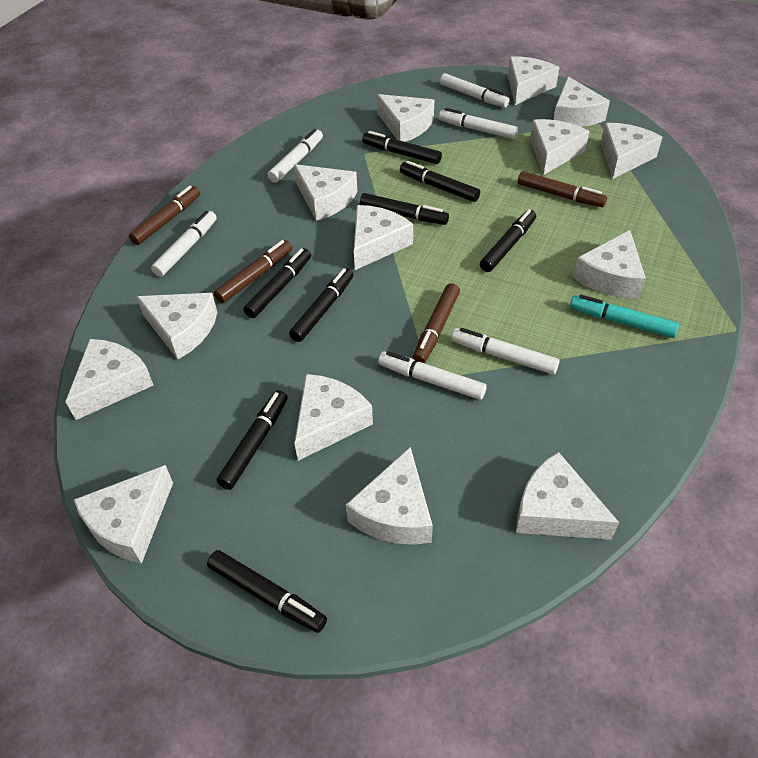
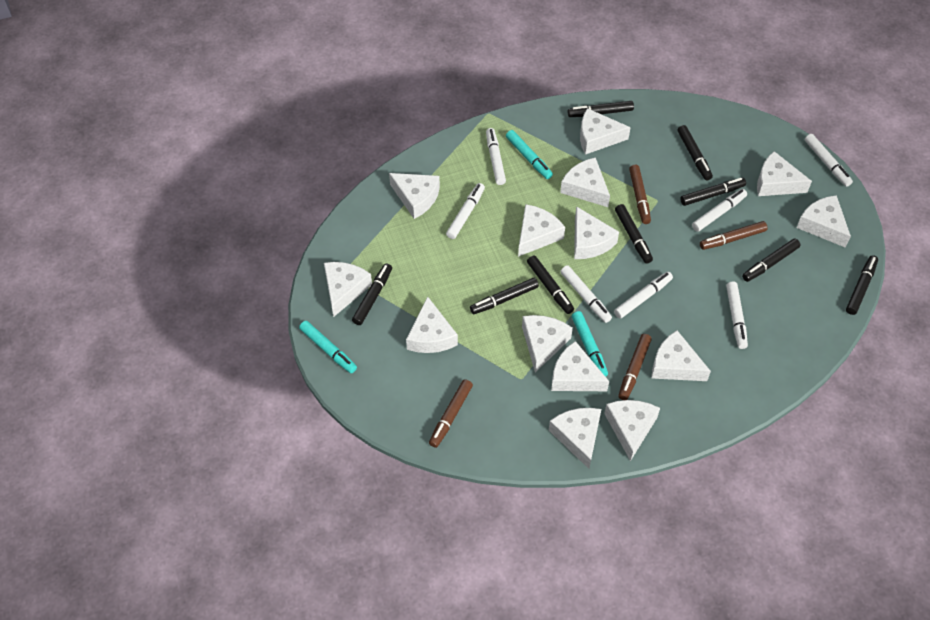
black marker: 8 -> 9
turquoise marker: 1 -> 3
white marker: 6 -> 7

